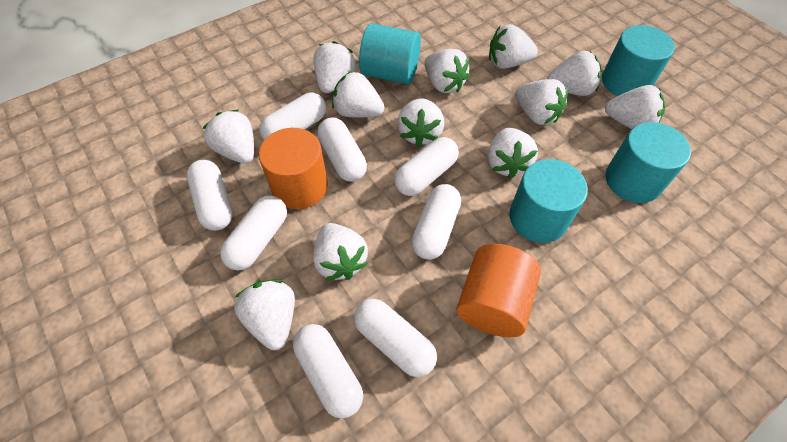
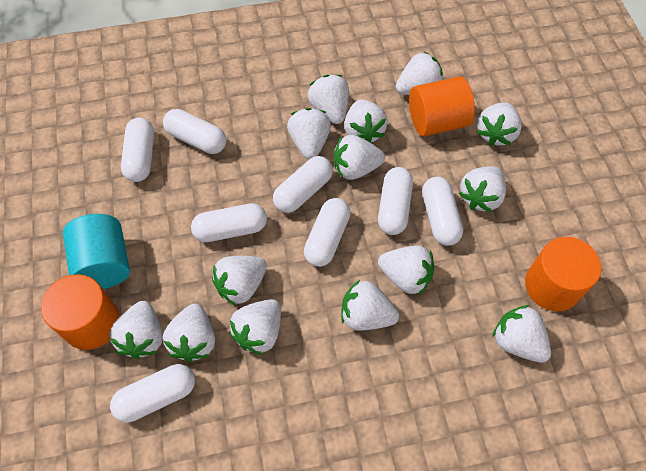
orange cylinder: 2 -> 3
turquoise cylinder: 4 -> 1
white strawberry: 12 -> 14

